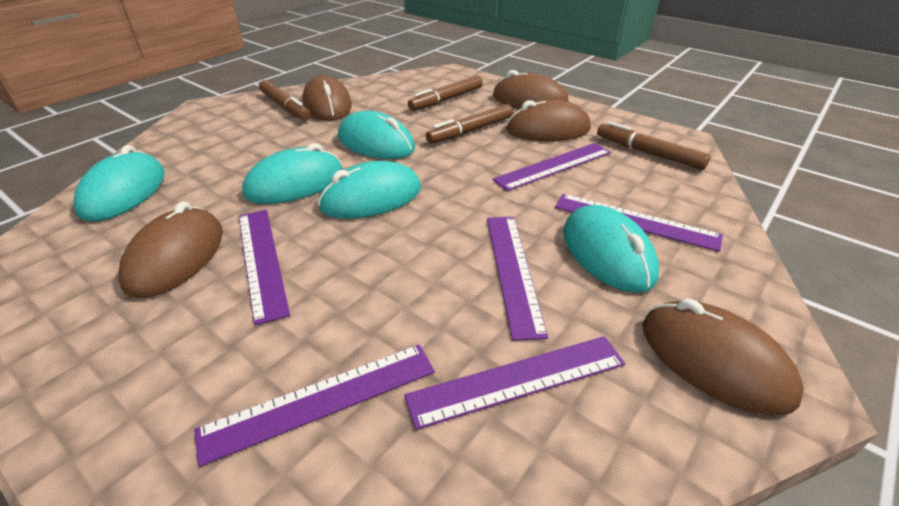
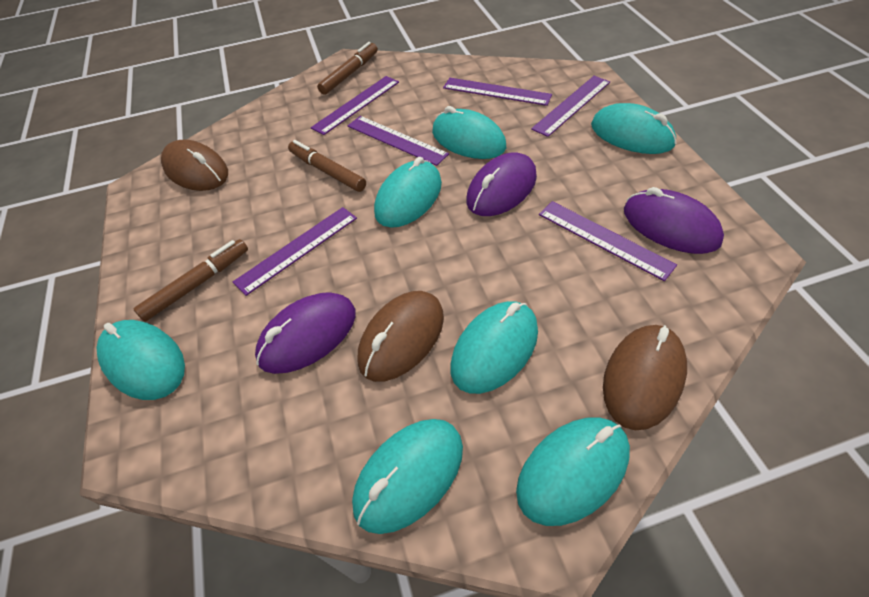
brown marker: 4 -> 3
brown mouse: 5 -> 3
purple mouse: 0 -> 3
turquoise mouse: 5 -> 7

